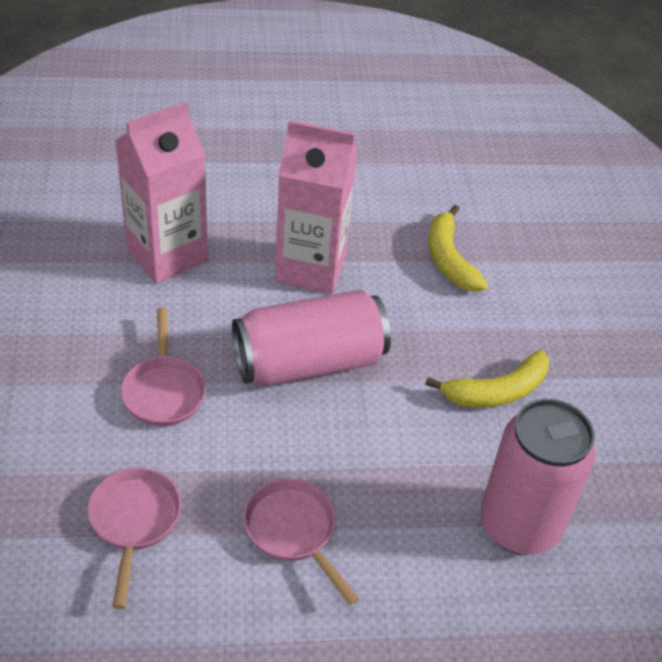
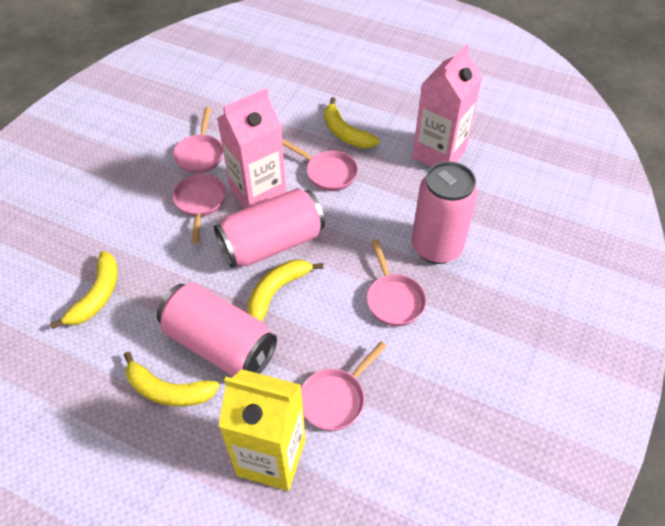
pink can: 2 -> 3
pink pan: 3 -> 5
yellow banana: 2 -> 4
yellow carton: 0 -> 1

